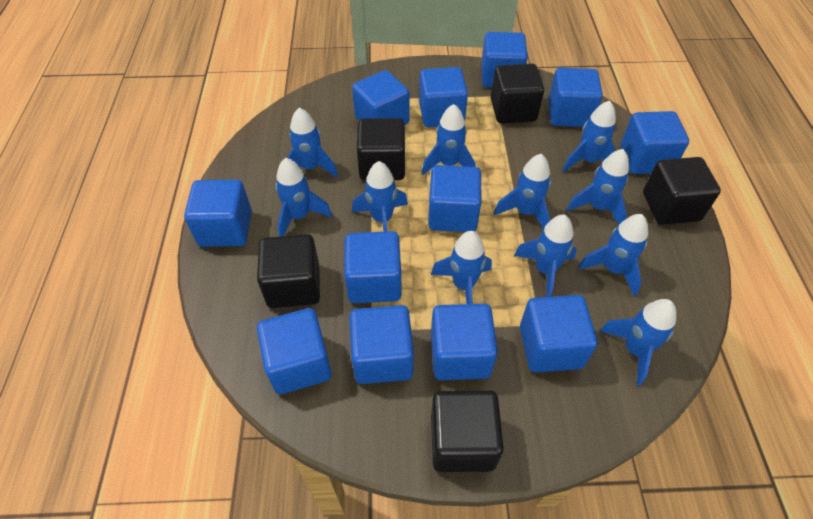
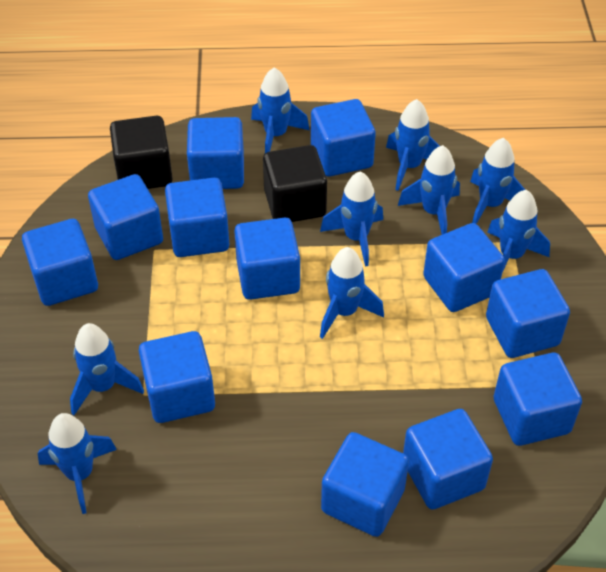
black cube: 5 -> 2
blue rocket: 11 -> 9

